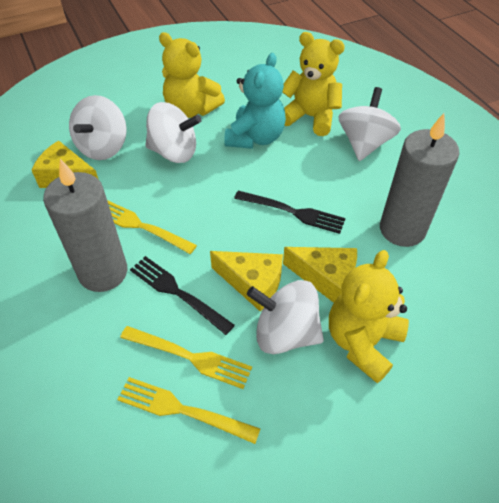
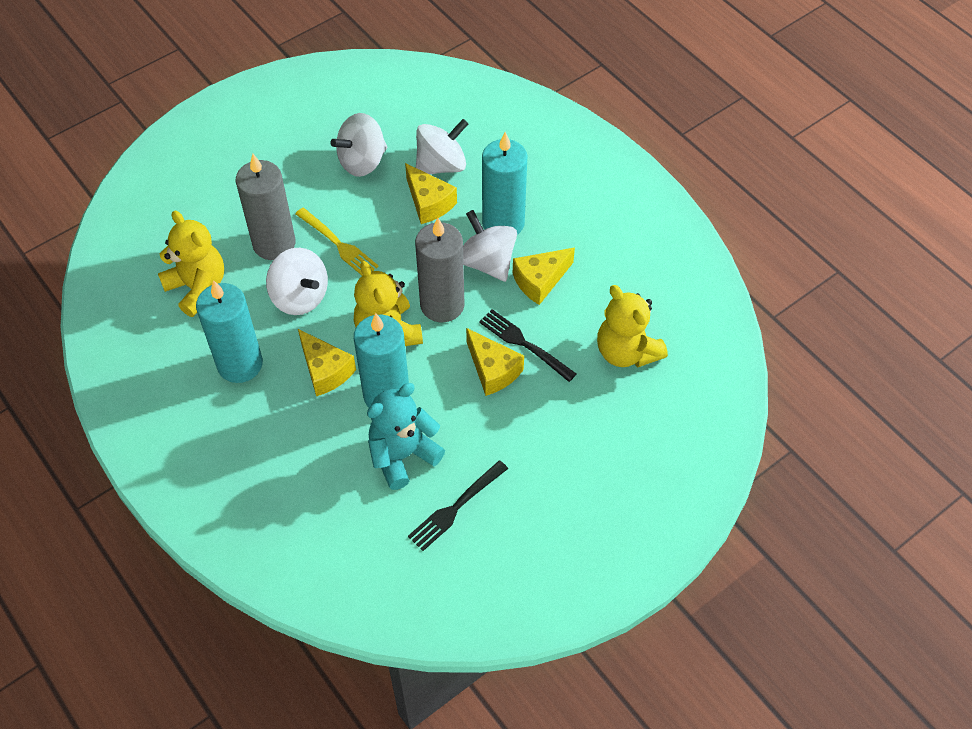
turquoise candle: 0 -> 3
yellow cheese: 3 -> 4
yellow fork: 3 -> 1

